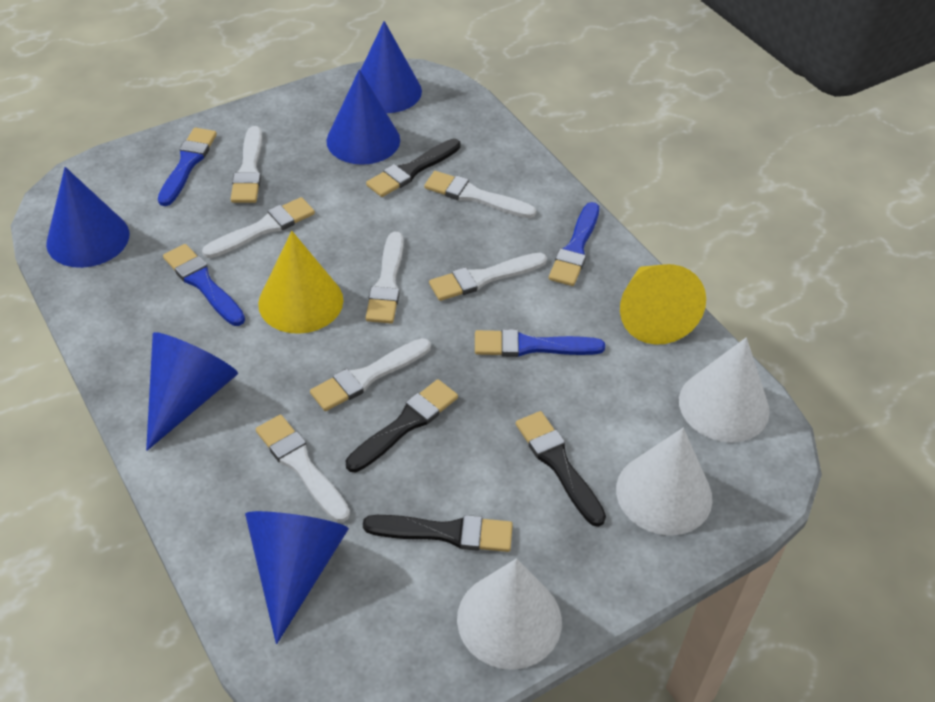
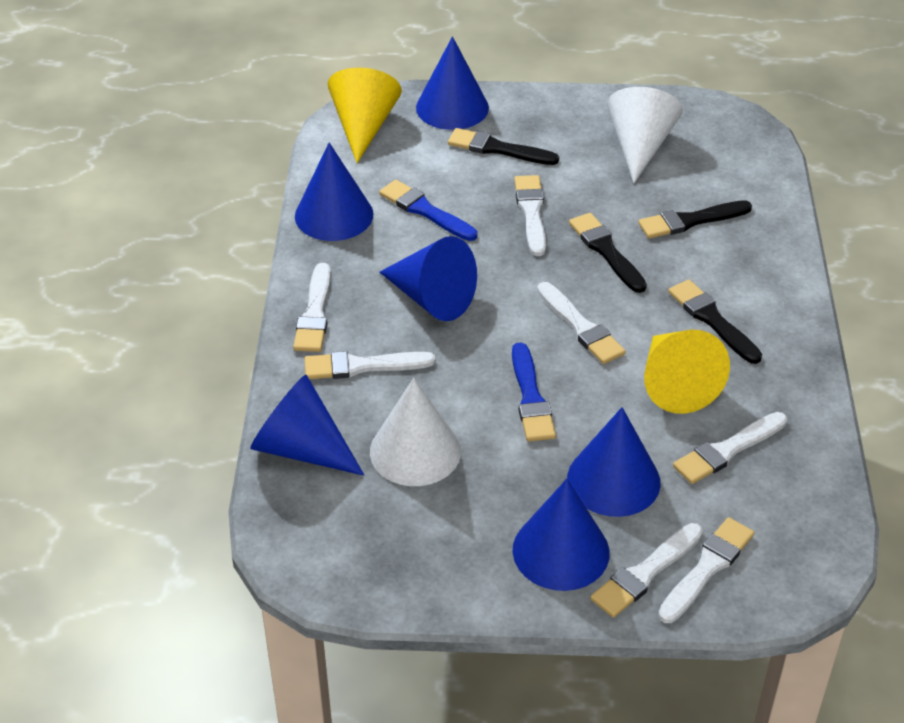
blue brush: 4 -> 2
blue cone: 5 -> 6
white cone: 3 -> 2

